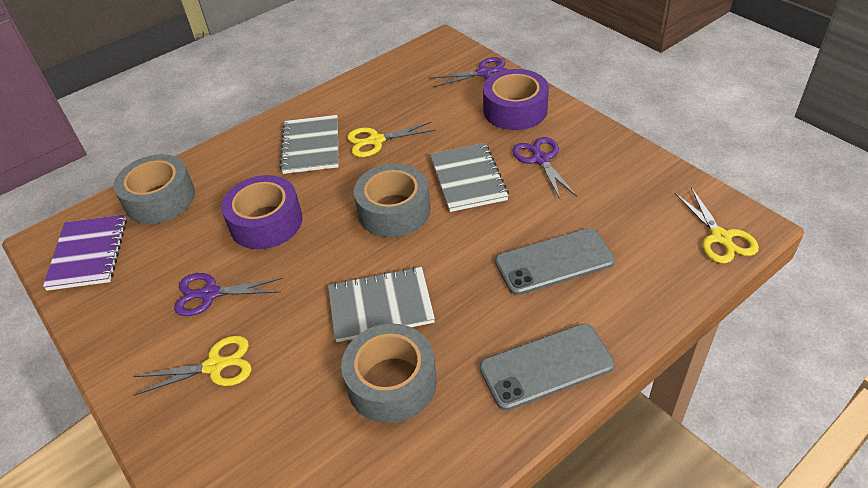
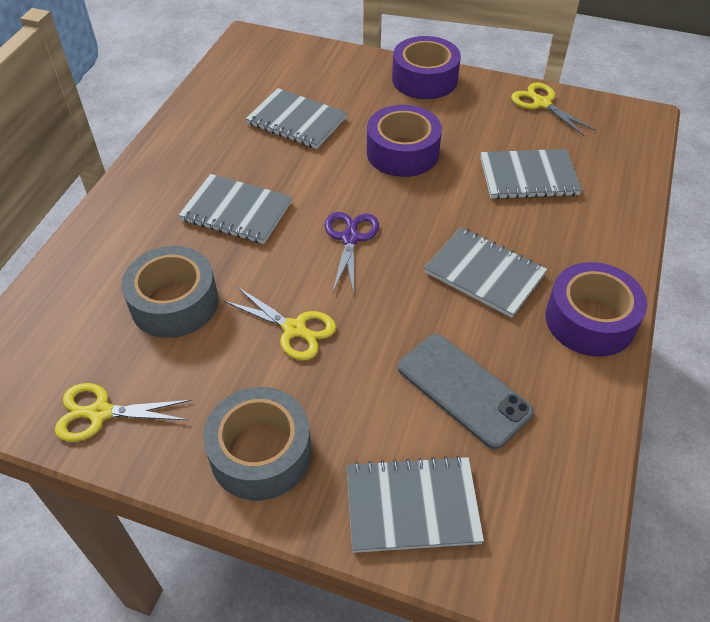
grey notebook: 3 -> 5
grey phone: 2 -> 1
grey tape: 3 -> 2
purple notebook: 1 -> 0
purple scissors: 3 -> 1
purple tape: 2 -> 3

